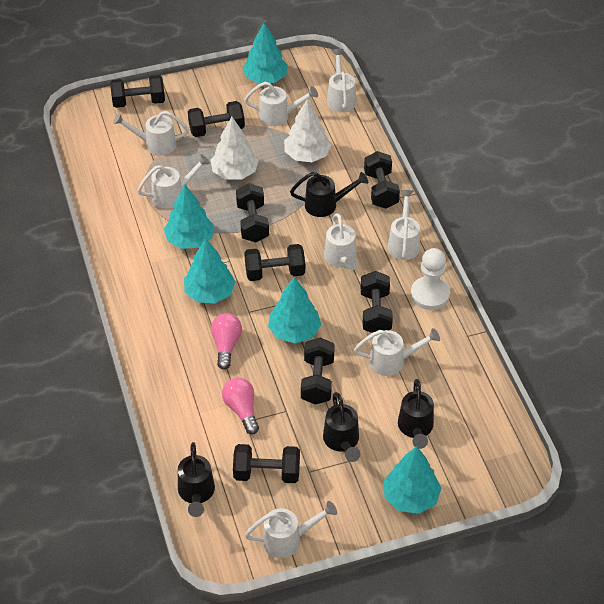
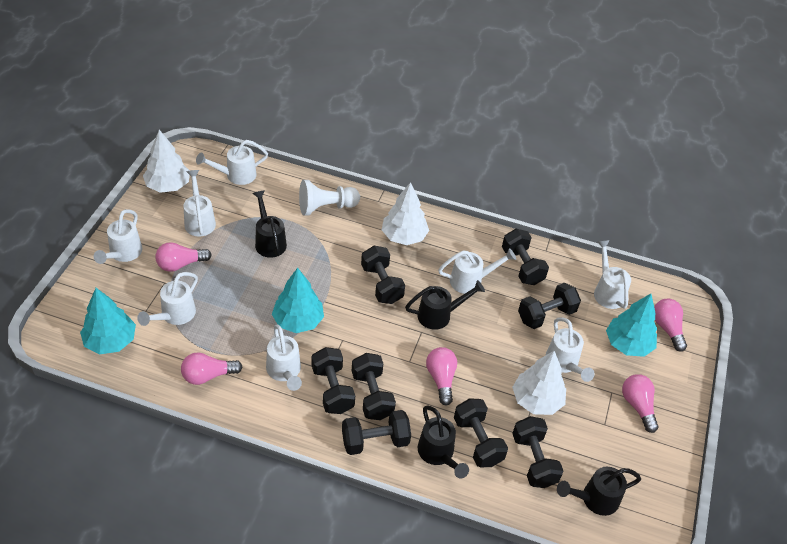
pink light bulb: 2 -> 5
turquoise tree: 5 -> 3
white tree: 2 -> 3

